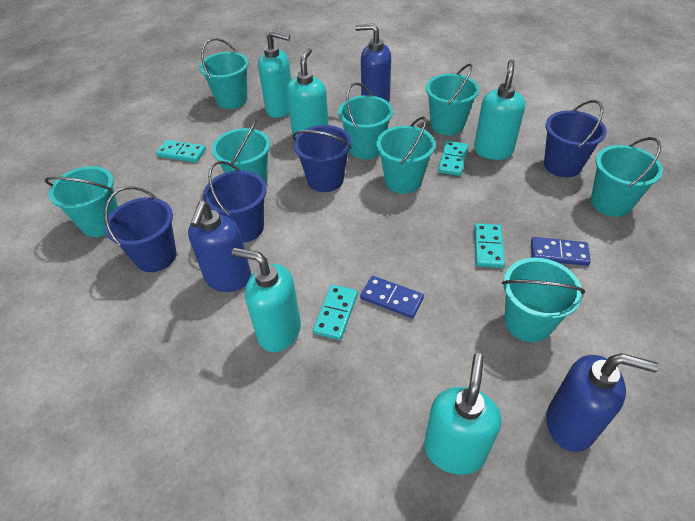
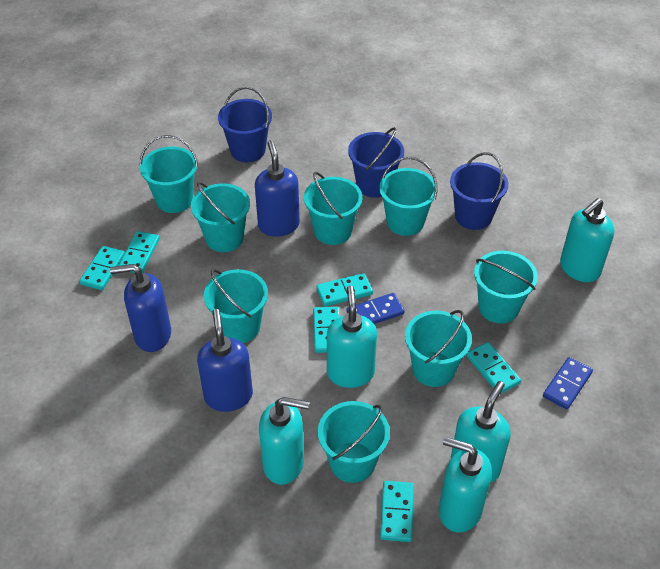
blue bucket: 4 -> 3
turquoise domino: 4 -> 6

